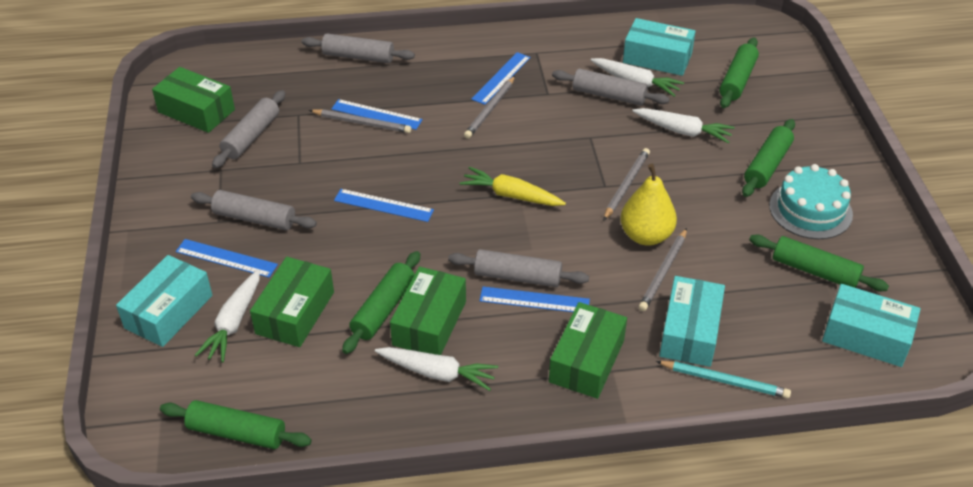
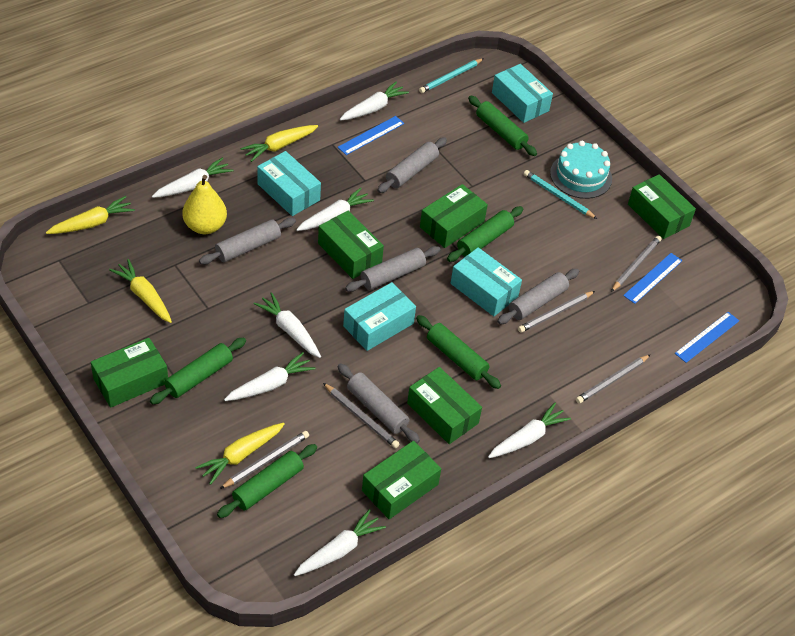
blue ruler: 5 -> 3
green box: 4 -> 6
grey pencil: 4 -> 5
turquoise pencil: 1 -> 2
white carrot: 4 -> 7
yellow carrot: 1 -> 4

